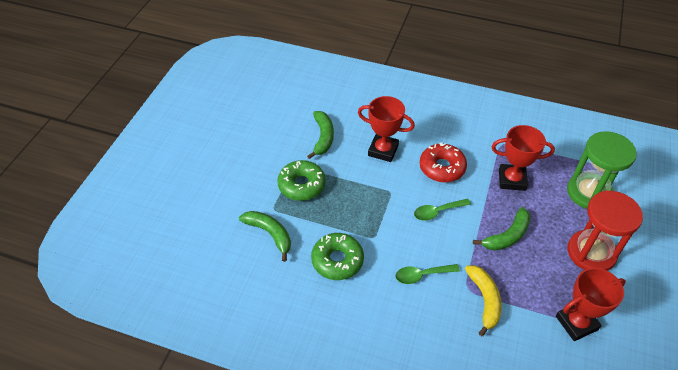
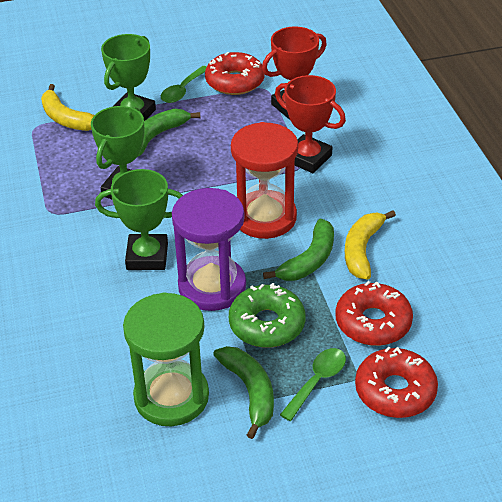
green donut: 2 -> 1
green trophy: 0 -> 3
purple hourglass: 0 -> 1
red donut: 1 -> 3
red trophy: 3 -> 2
yellow banana: 1 -> 2

